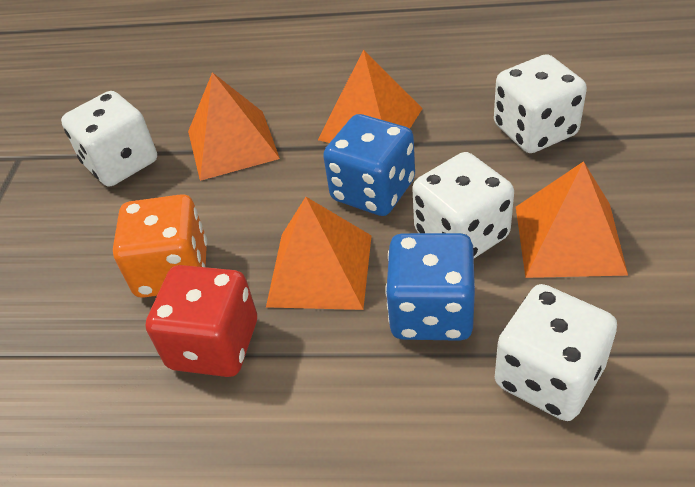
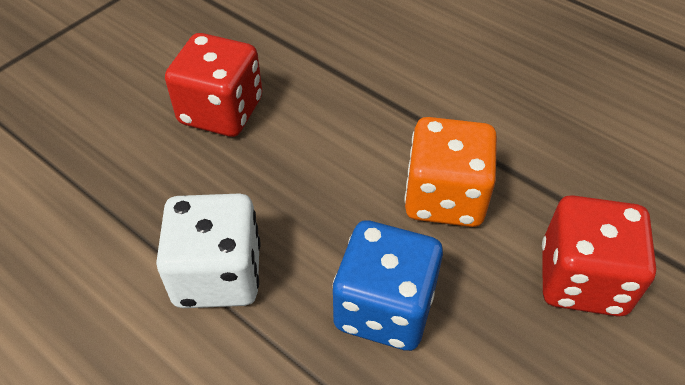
blue dice: 2 -> 1
orange pyramid: 4 -> 0
red dice: 1 -> 2
white dice: 4 -> 1

